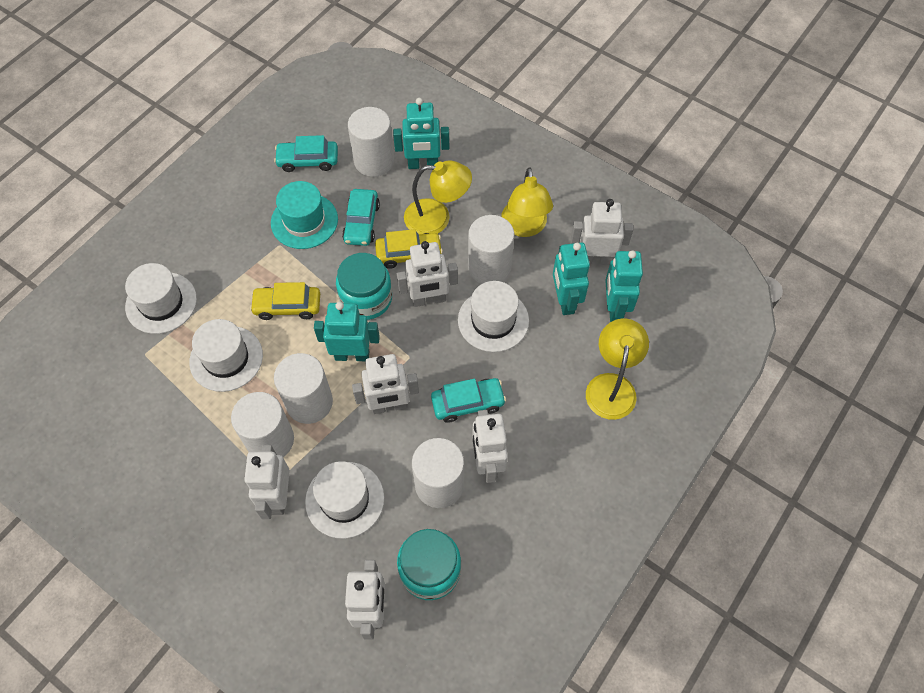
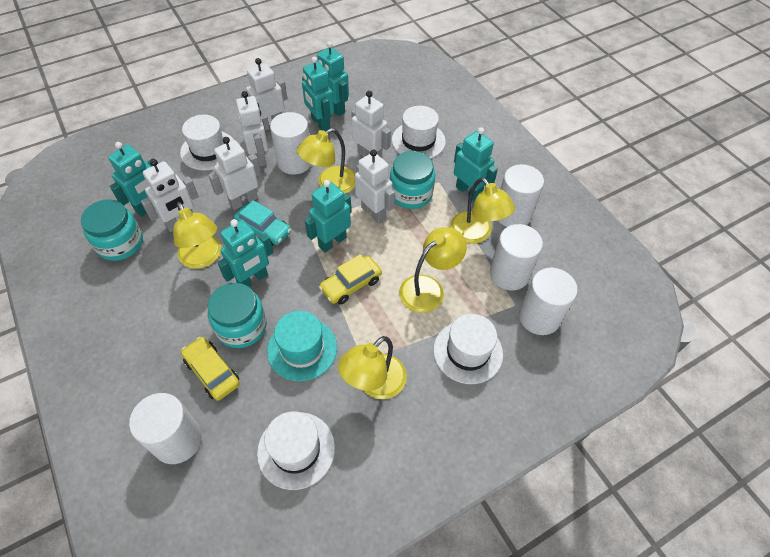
turquoise car: 3 -> 1
turquoise jar: 2 -> 3
turquoise robot: 4 -> 6
yellow lamp: 3 -> 5

